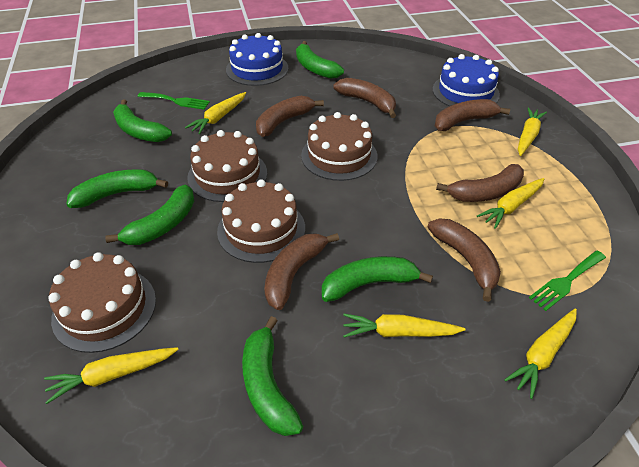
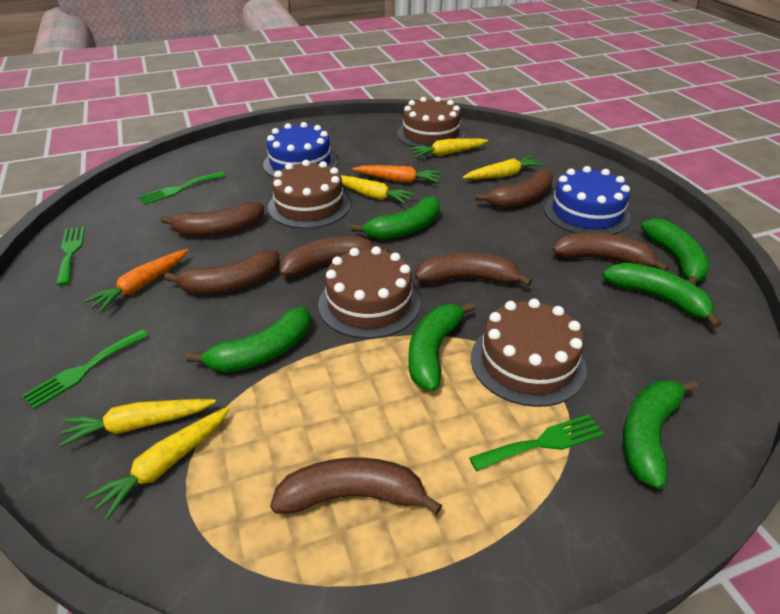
brown banana: 6 -> 7
green fork: 2 -> 4
orange carrot: 0 -> 2
yellow carrot: 6 -> 5

